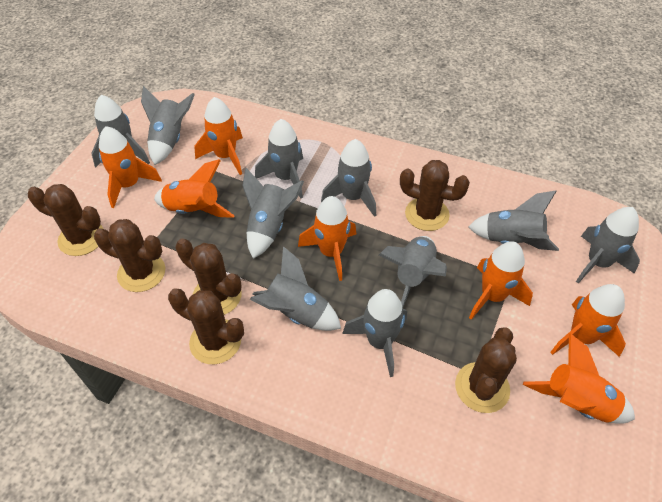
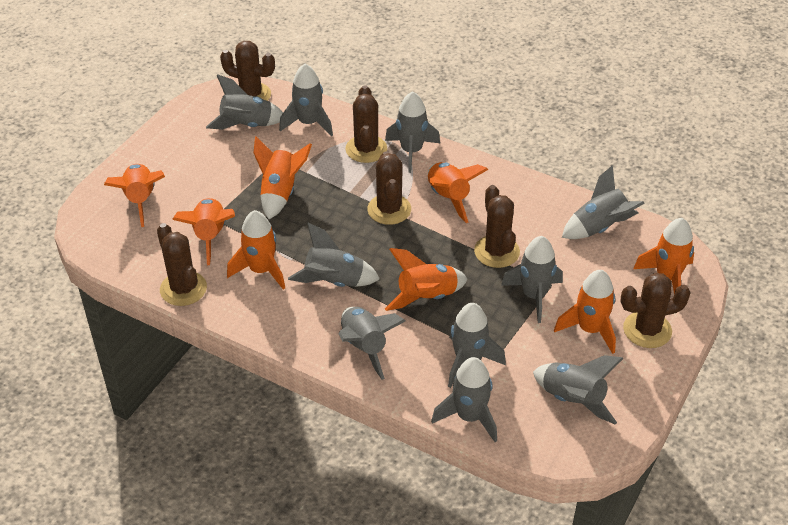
orange rocket: 7 -> 8

